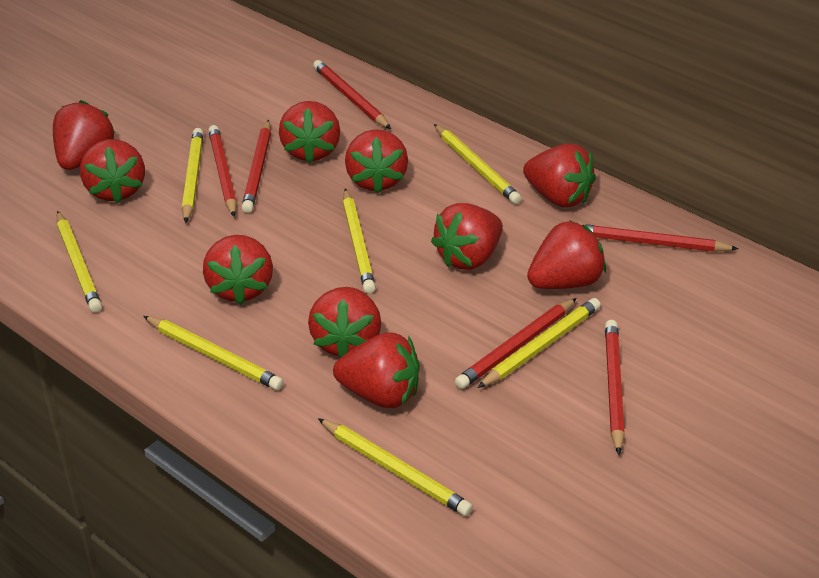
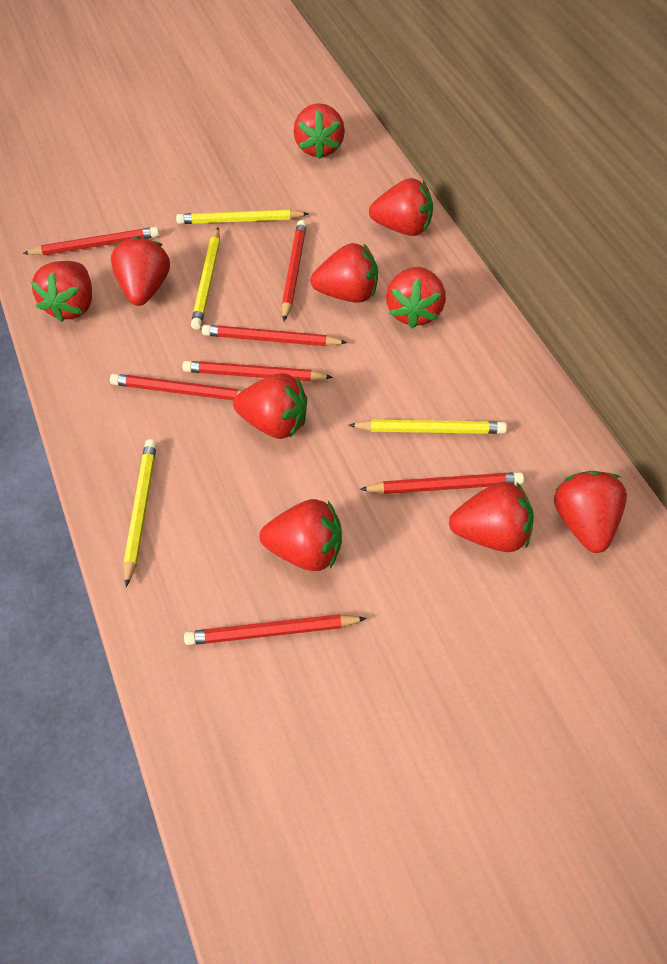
red pencil: 6 -> 7
yellow pencil: 7 -> 4

